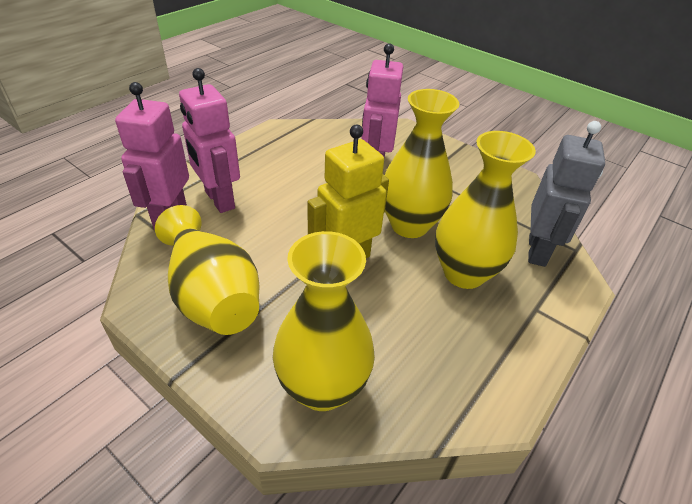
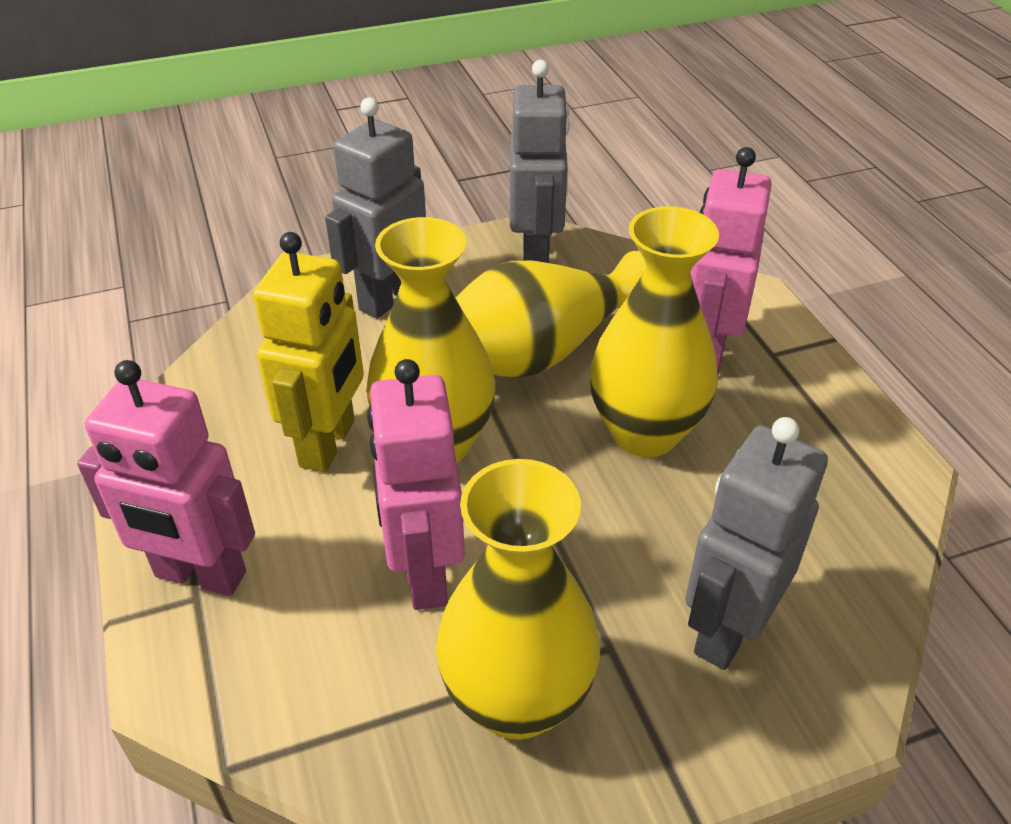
grey robot: 1 -> 3

